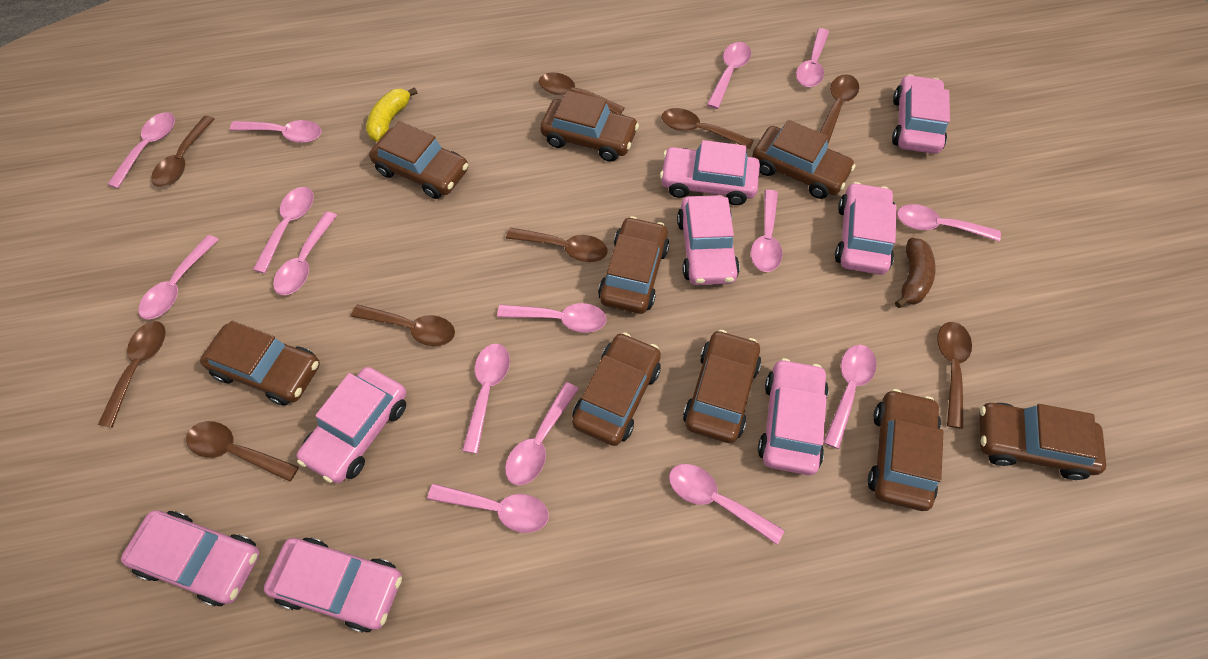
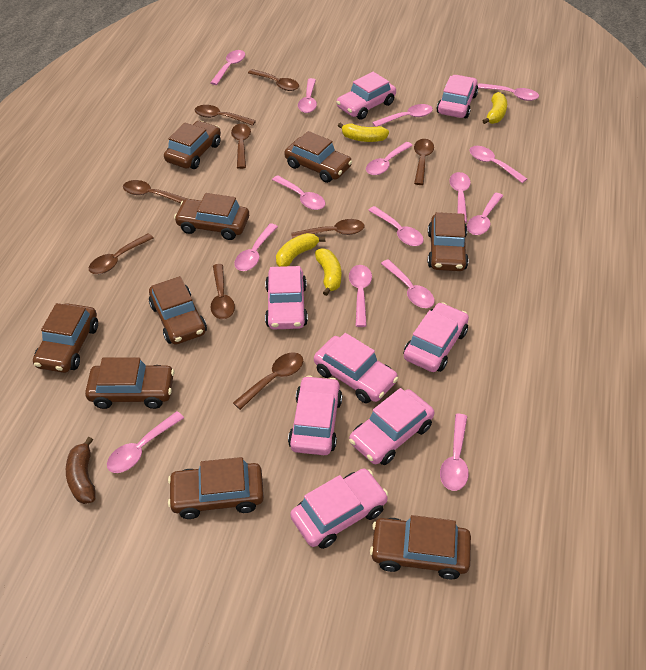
yellow banana: 1 -> 4

